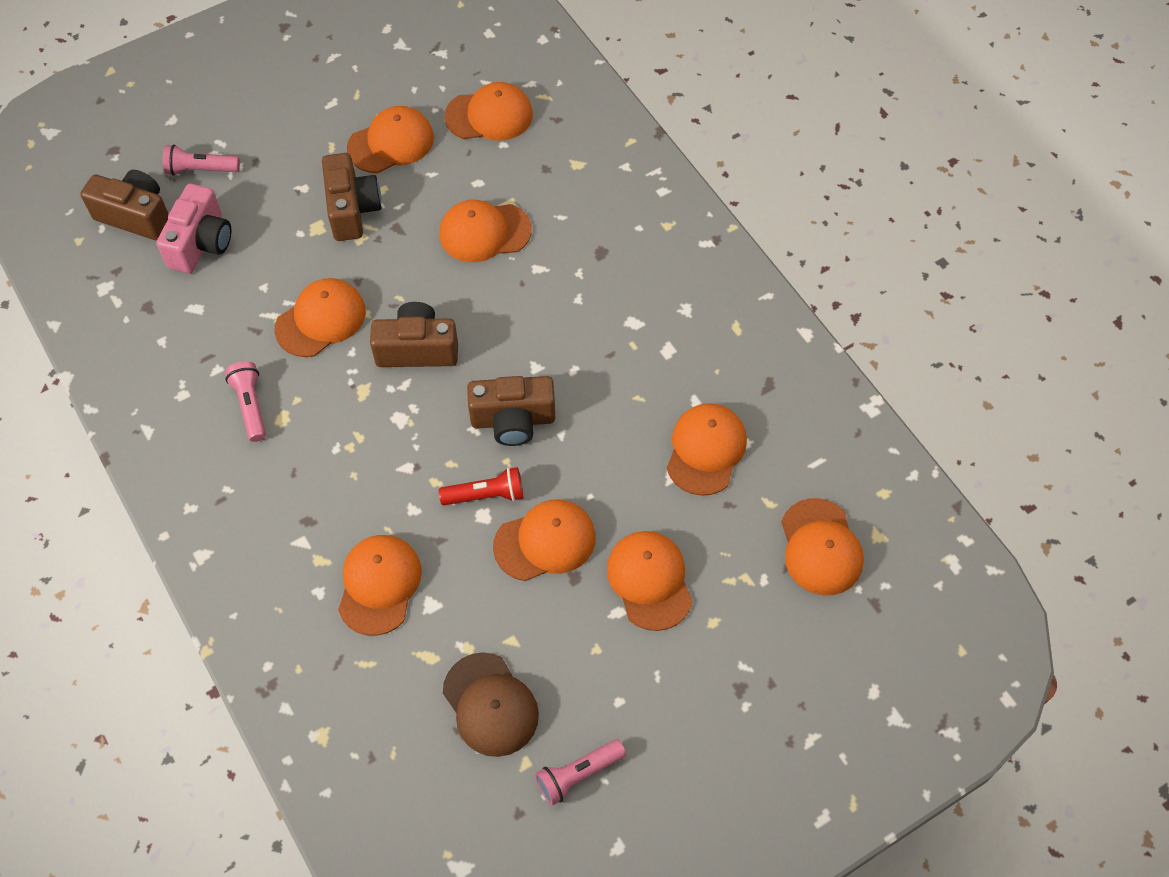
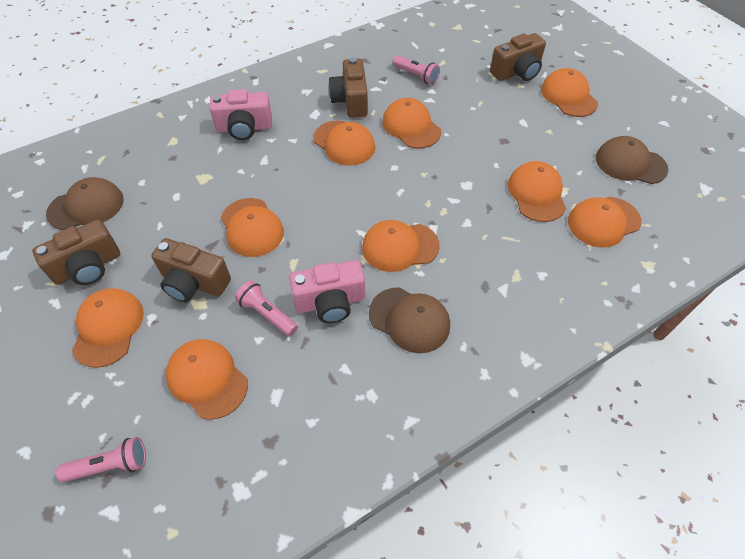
brown cap: 1 -> 3
pink camera: 1 -> 2
red flashlight: 1 -> 0

